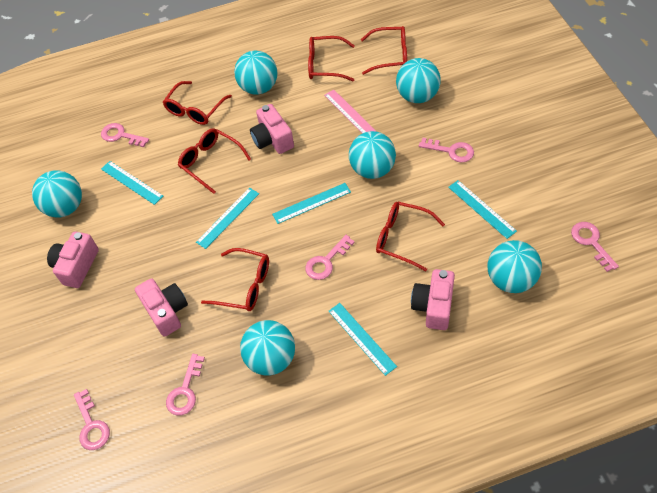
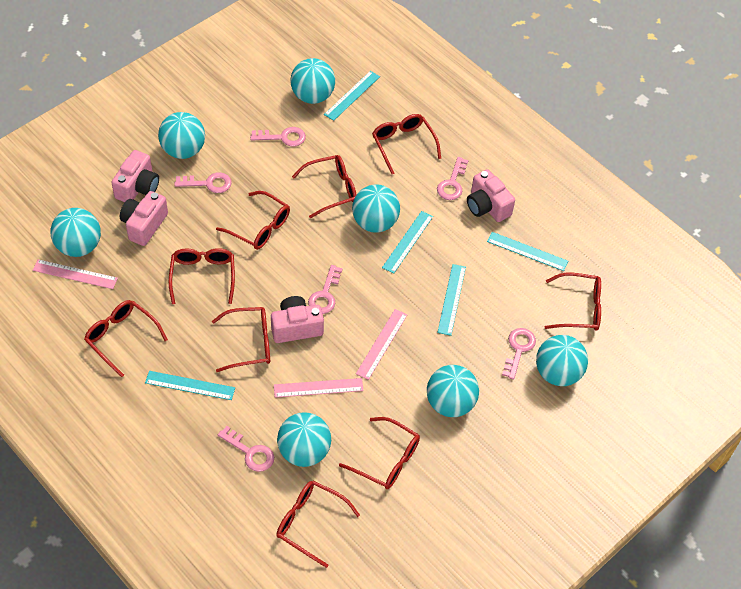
pink ruler: 1 -> 3
red glasses: 6 -> 9
turquoise ball: 6 -> 7

